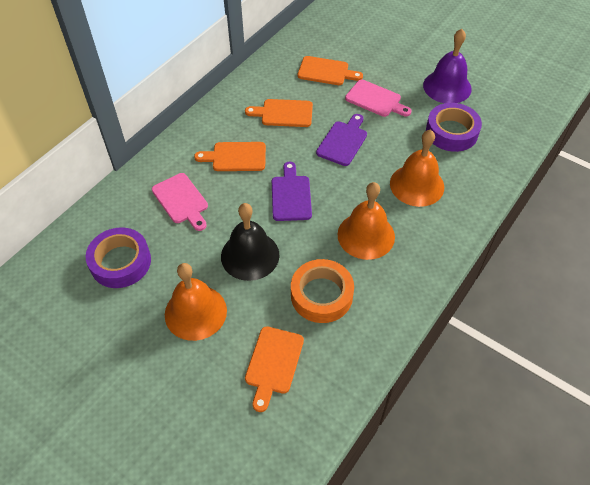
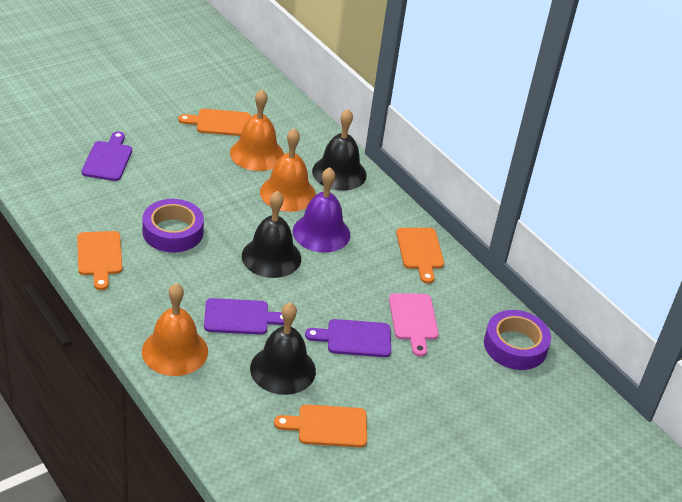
black bell: 1 -> 3
orange tape: 1 -> 0
pink cutting board: 2 -> 1
purple cutting board: 2 -> 3

